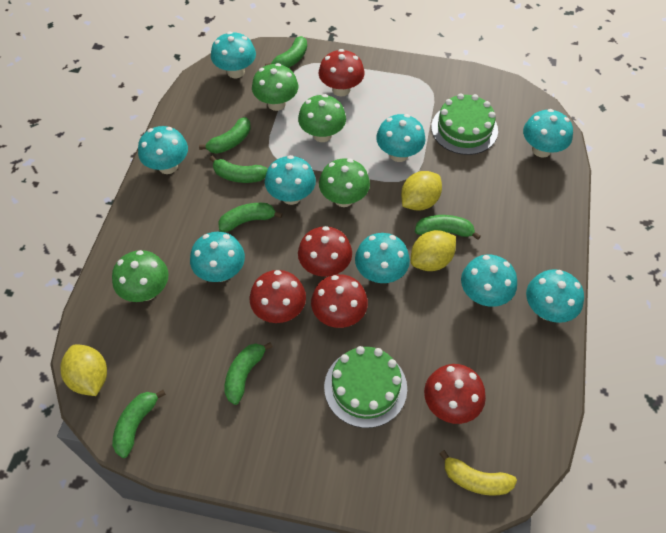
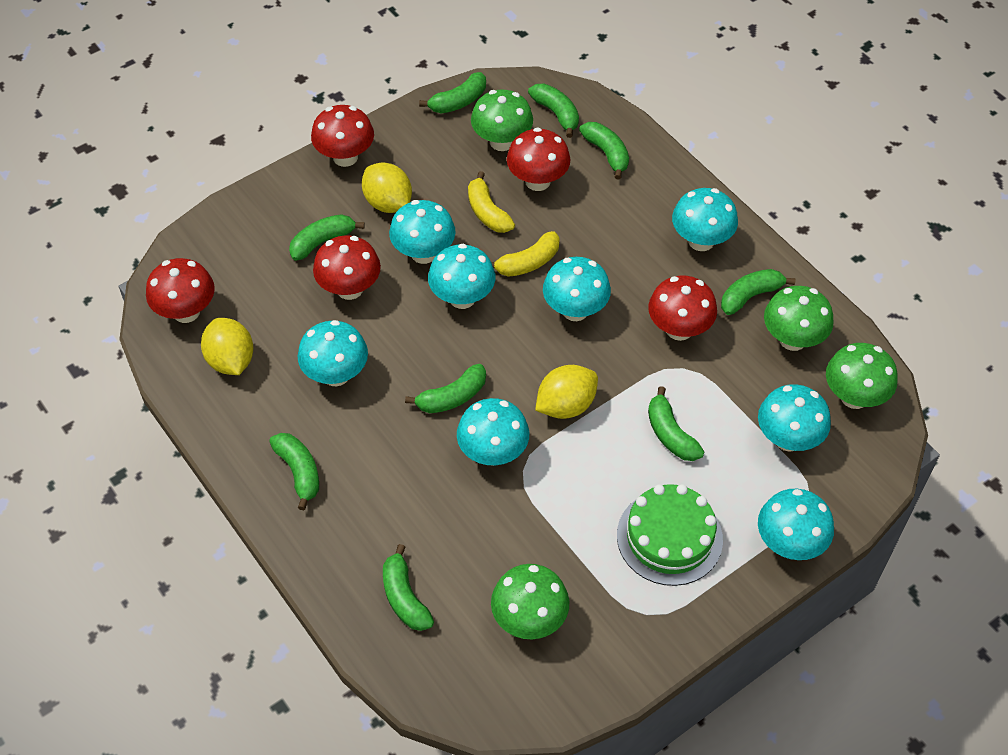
green banana: 7 -> 9
green cake: 2 -> 1
turquoise mushroom: 9 -> 8
yellow banana: 1 -> 2

